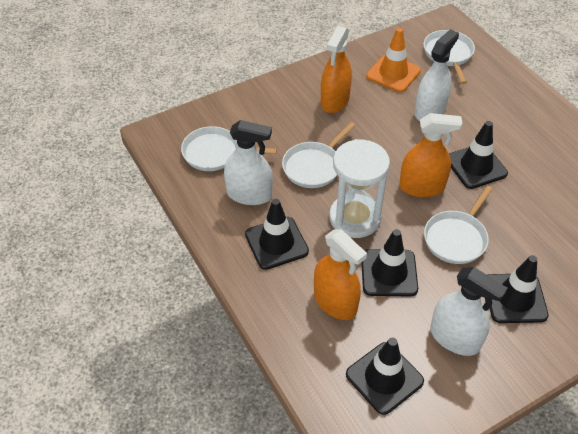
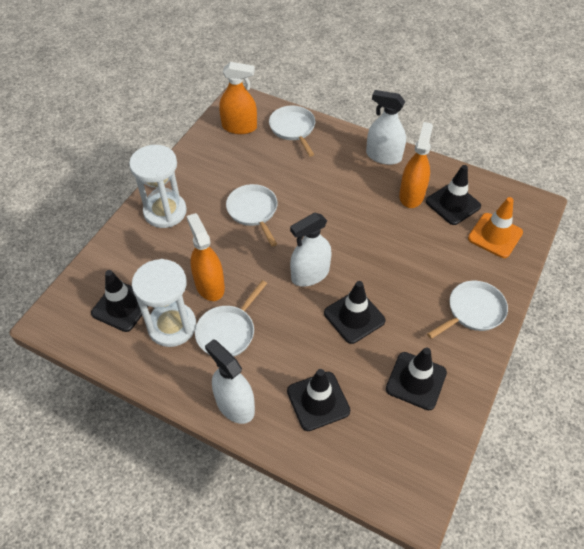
white hourglass: 1 -> 2

